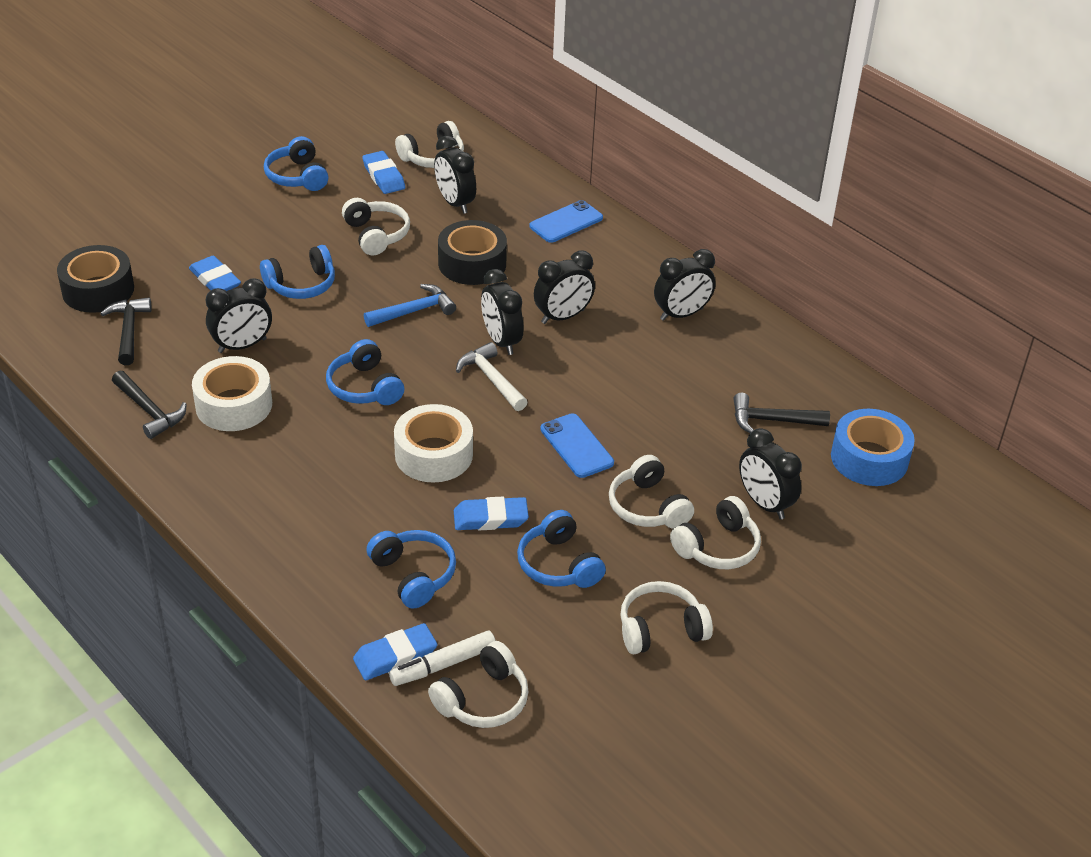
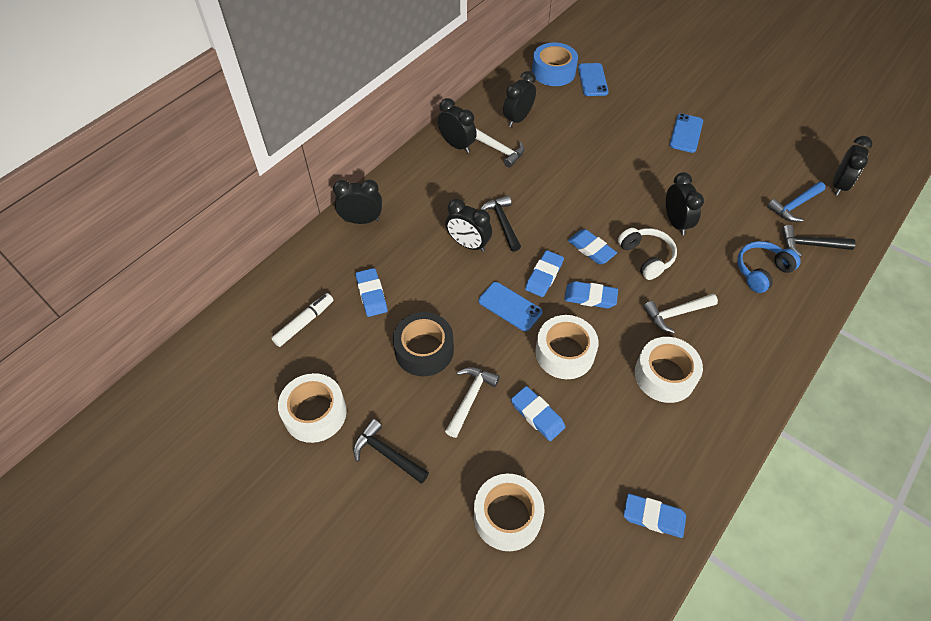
black tape: 2 -> 1
blue eraser: 4 -> 6
blue headphones: 5 -> 1
blue phone: 2 -> 3
white hammer: 1 -> 3
white headphones: 6 -> 1
white tape: 2 -> 4

